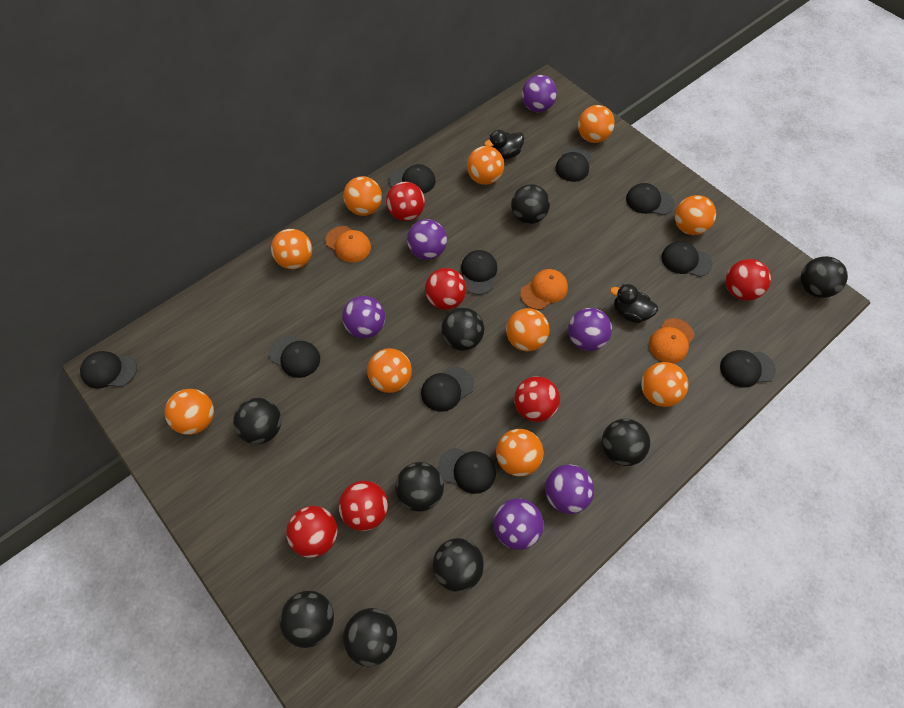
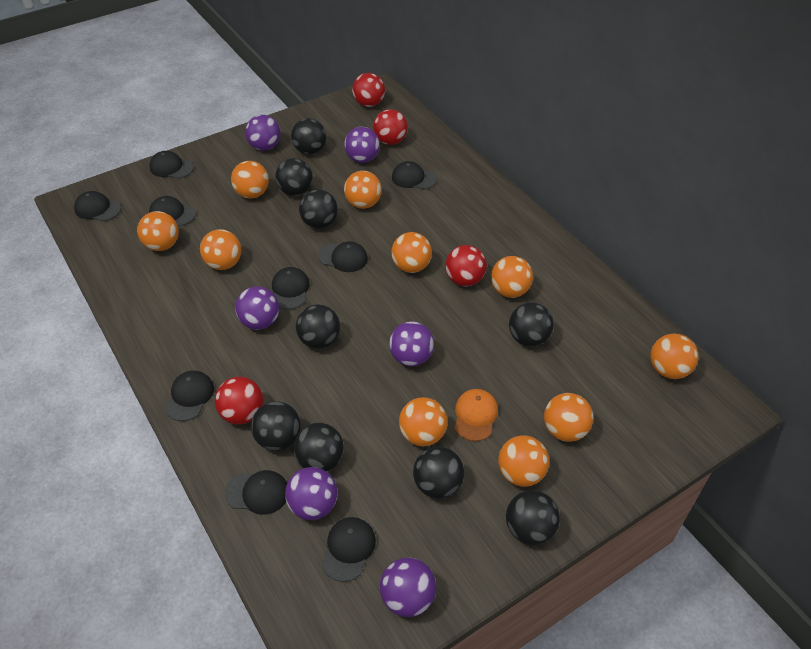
black cap: 10 -> 9
black duck: 2 -> 0
orange cap: 3 -> 1
red ball: 6 -> 4

